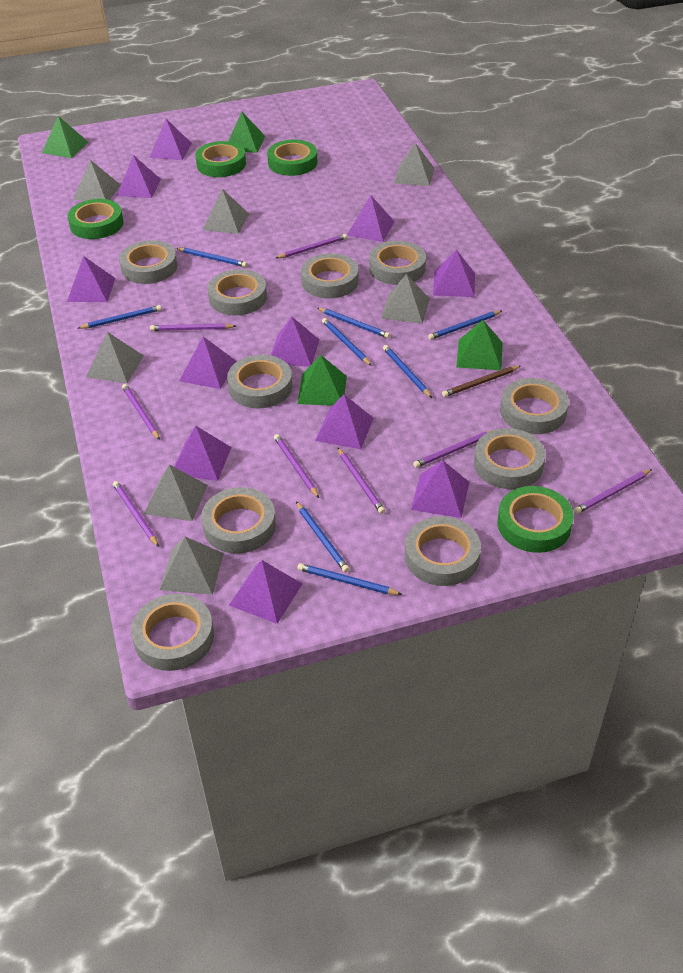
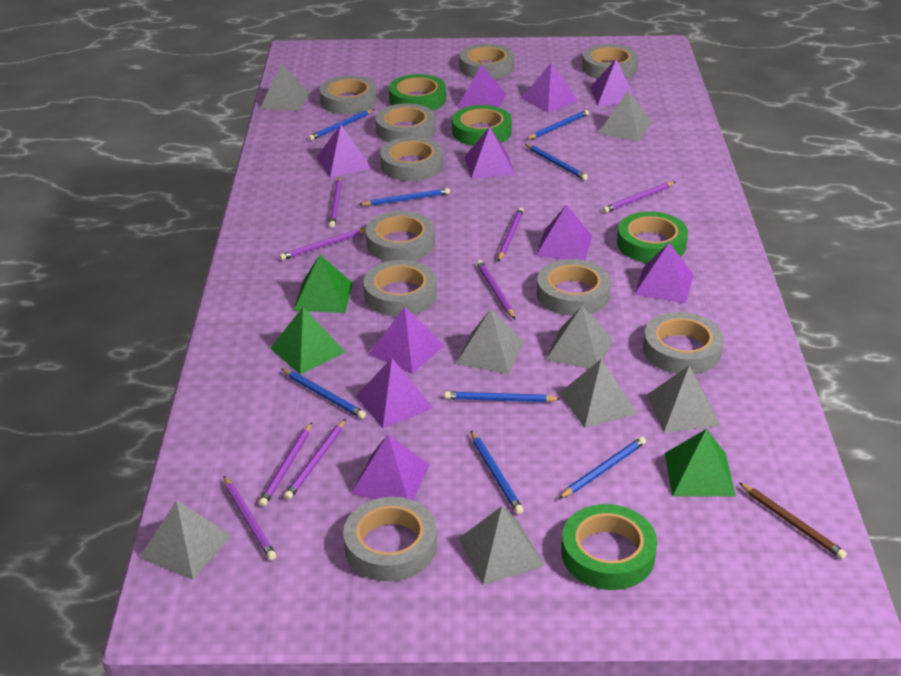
green pyramid: 4 -> 3
grey pyramid: 7 -> 8
purple pyramid: 11 -> 10

